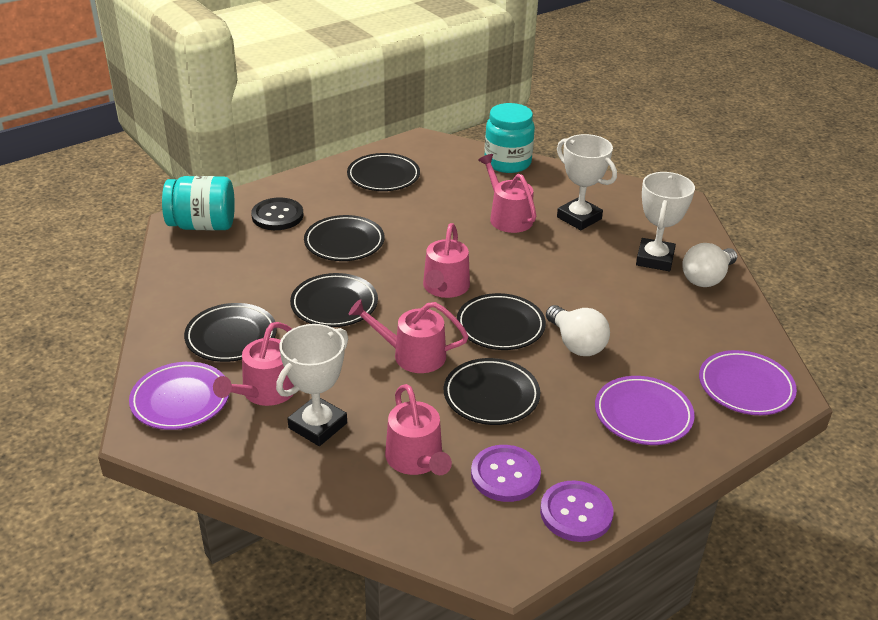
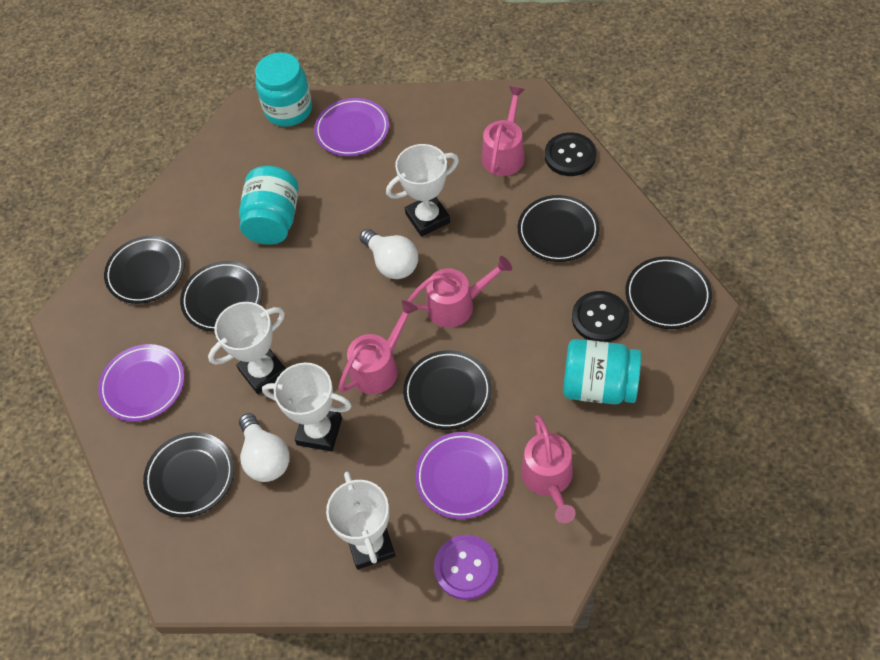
black button: 1 -> 2
pink watering can: 5 -> 4
purple button: 2 -> 1
turquoise jar: 2 -> 3
white trophy: 3 -> 4

